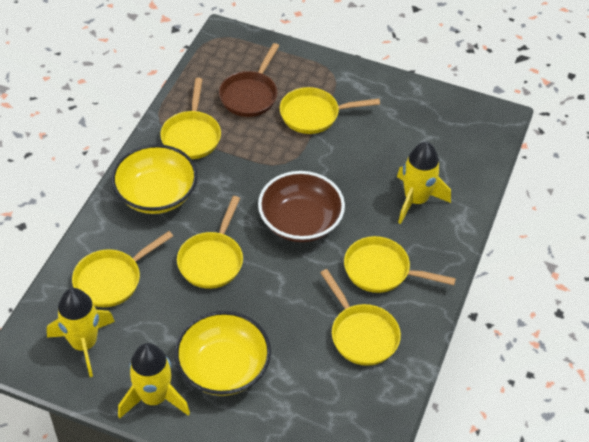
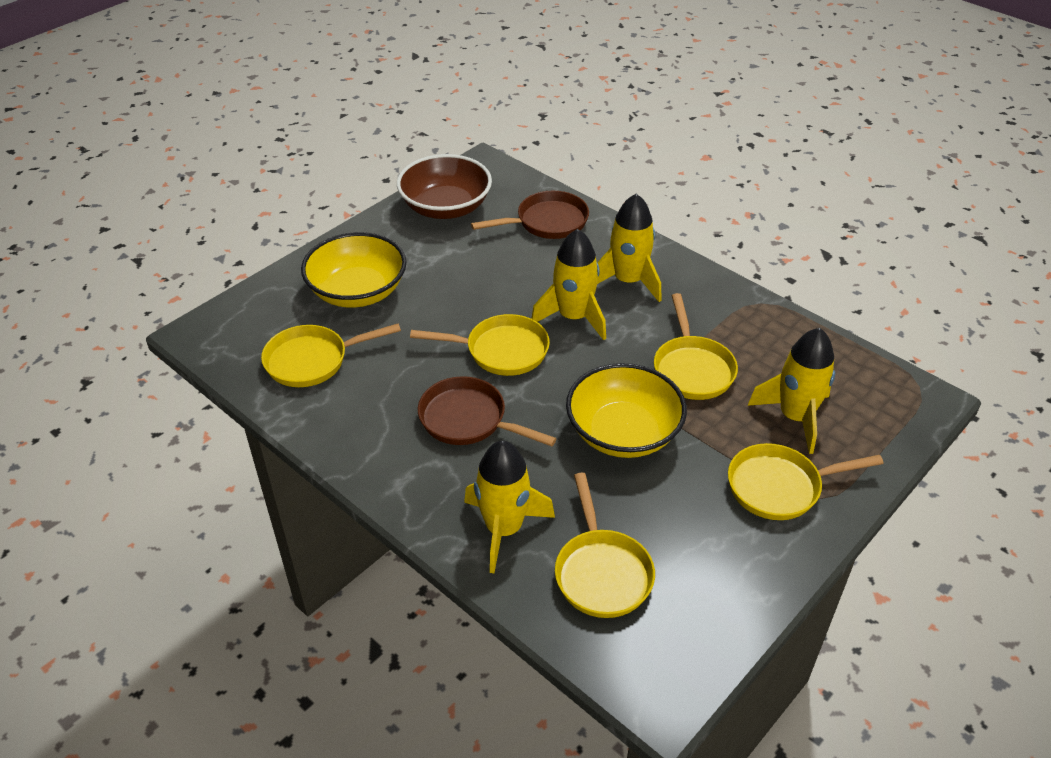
brown pan: 1 -> 2
yellow pan: 6 -> 5
yellow rocket: 3 -> 4

